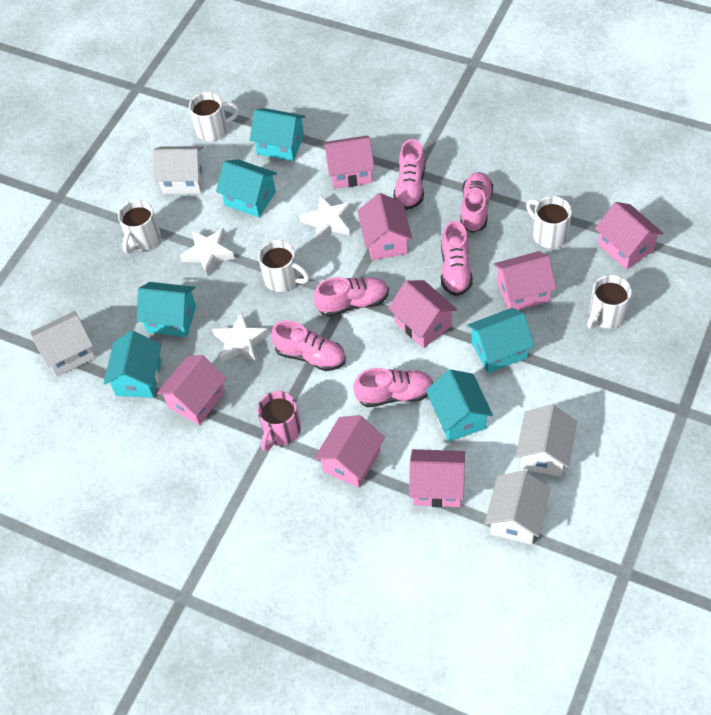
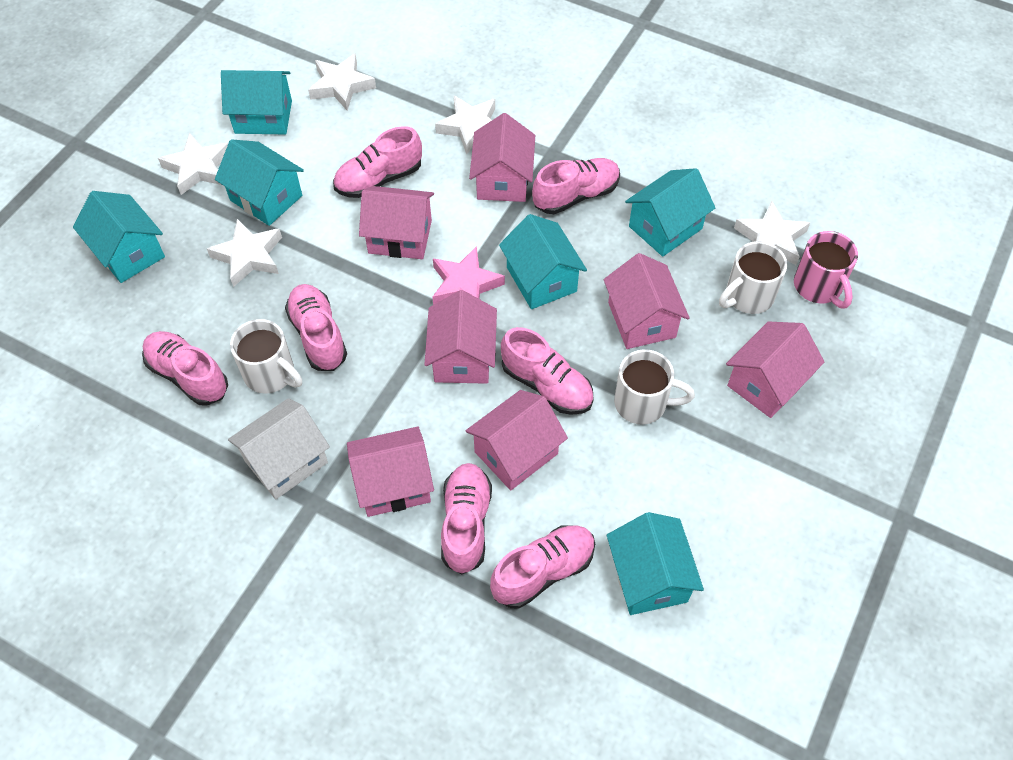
pink house: 8 -> 7
pink shoe: 6 -> 7
pink star: 0 -> 1
white house: 4 -> 1
white mug: 5 -> 3
white star: 3 -> 5

